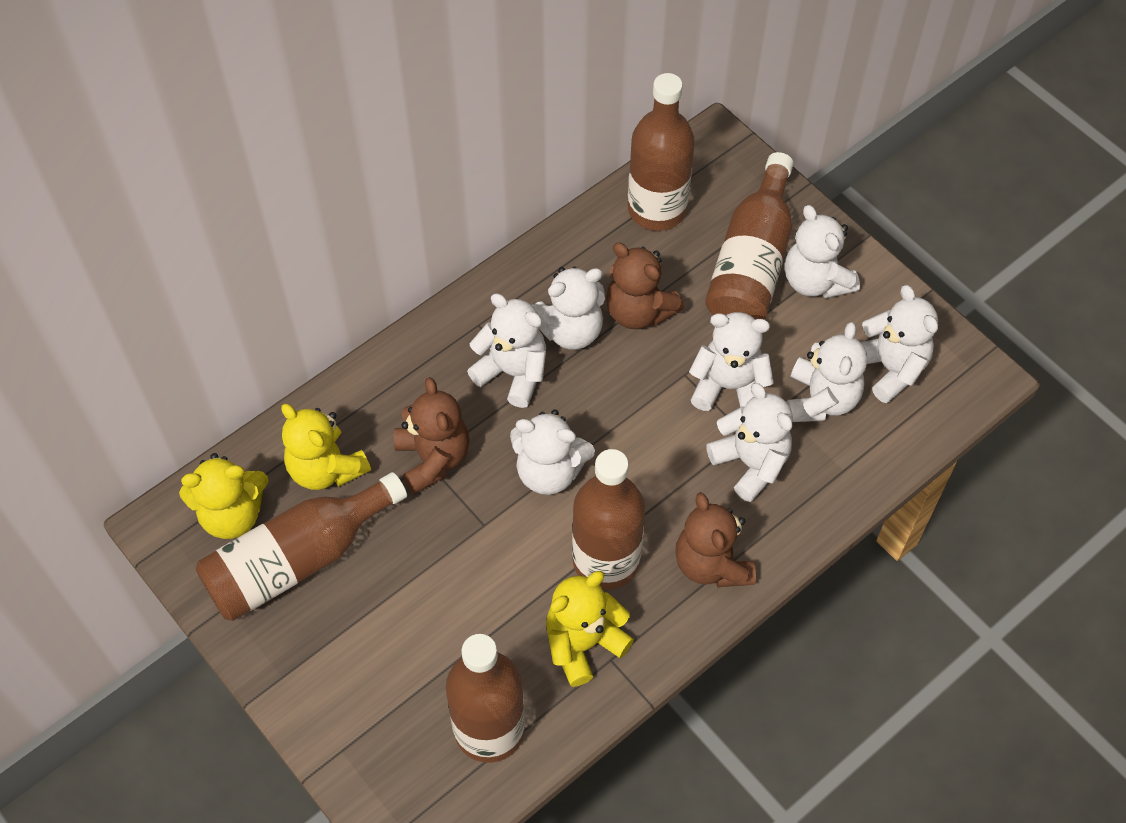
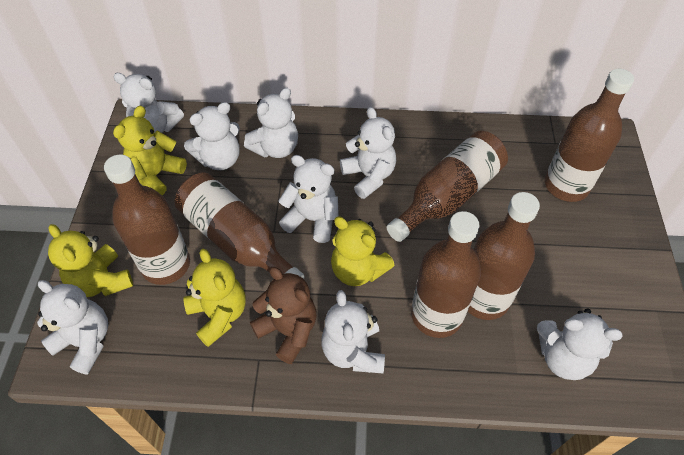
brown bottle: 5 -> 6
brown teddy bear: 3 -> 1
yellow teddy bear: 3 -> 4

